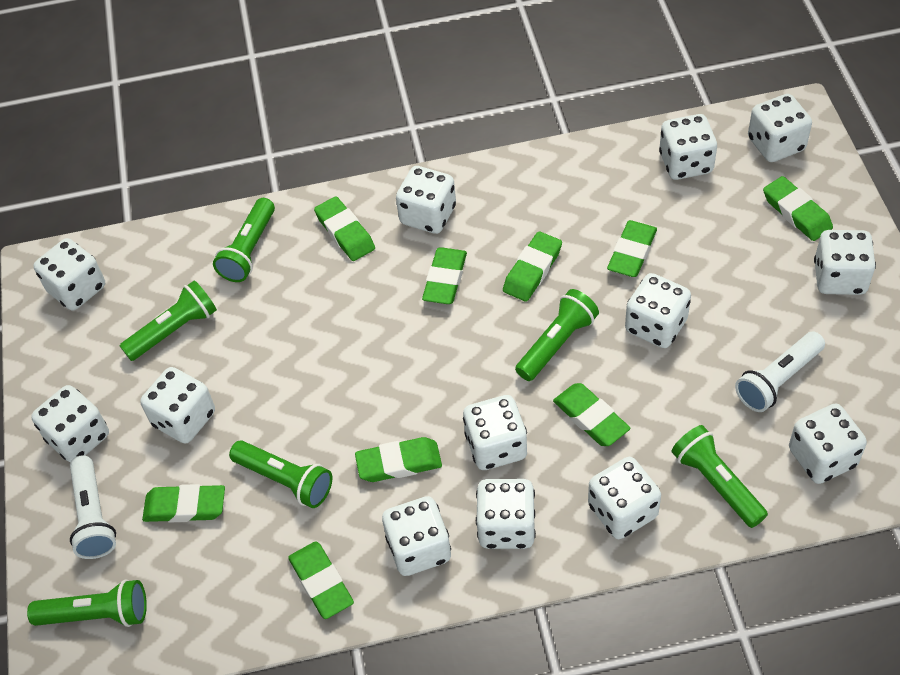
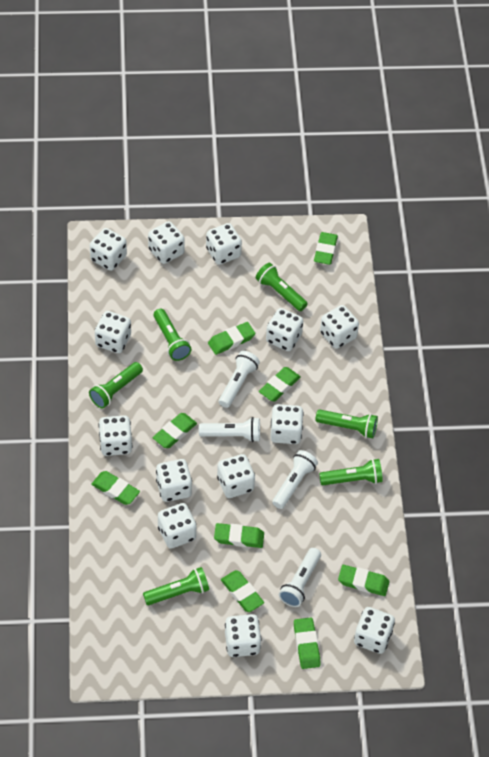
white flashlight: 2 -> 4

